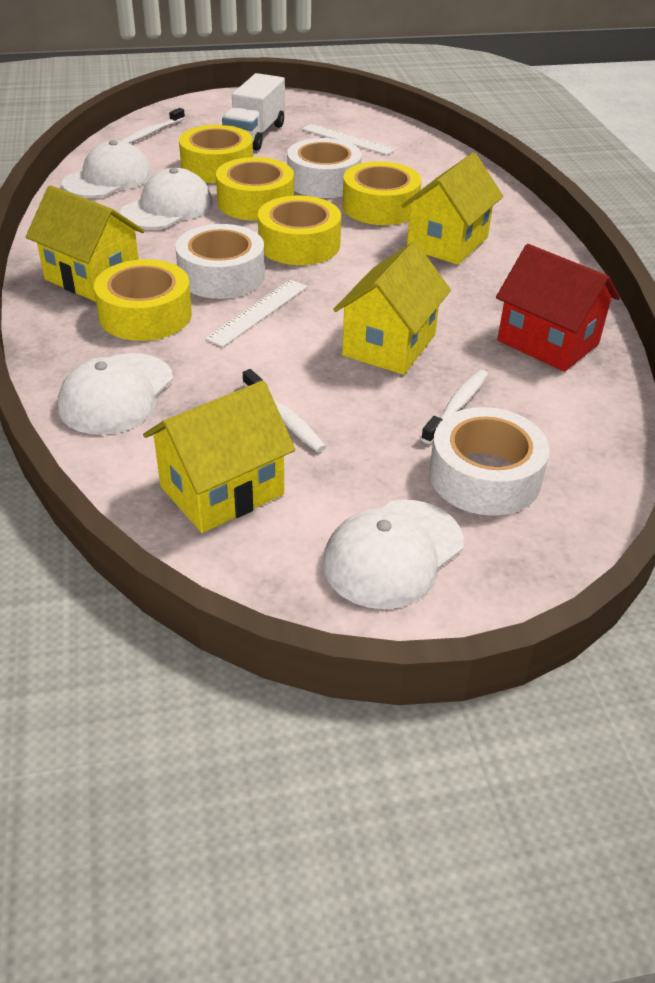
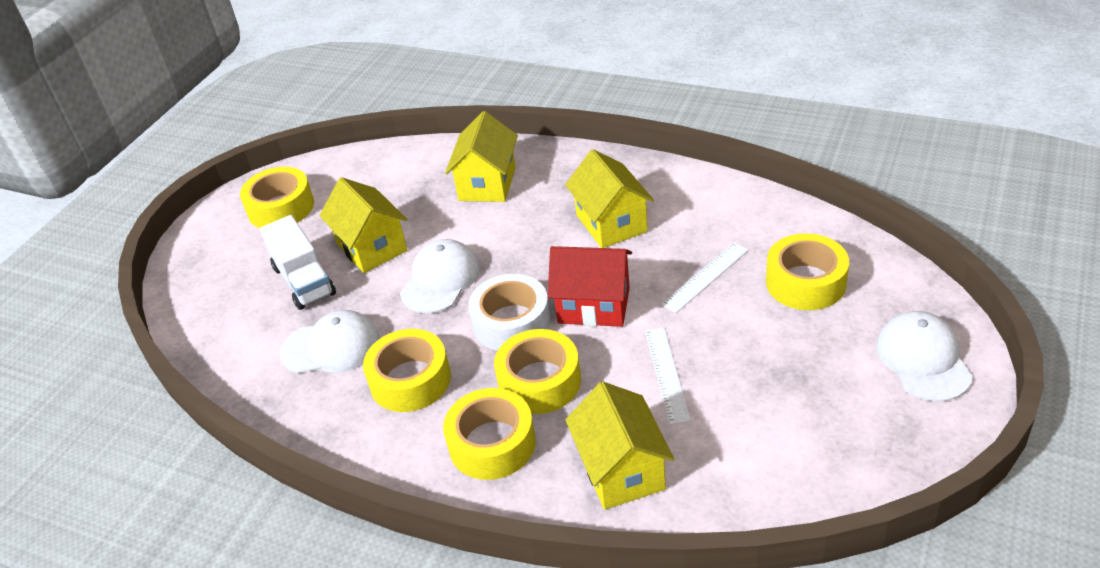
white cap: 4 -> 3
white tape: 3 -> 1
white toothbrush: 3 -> 0

